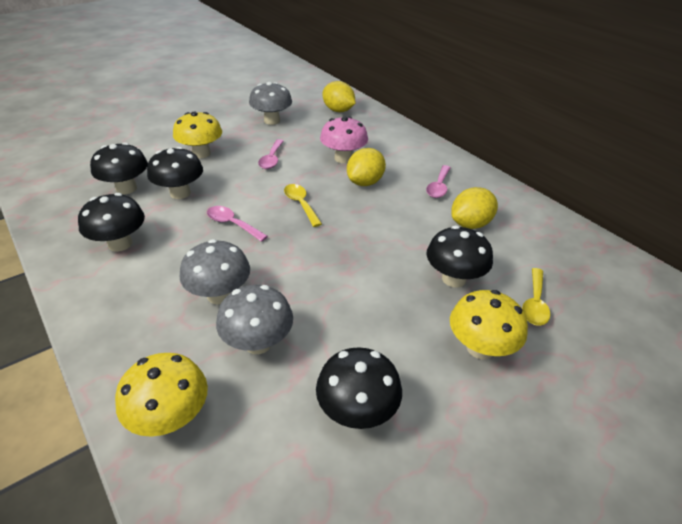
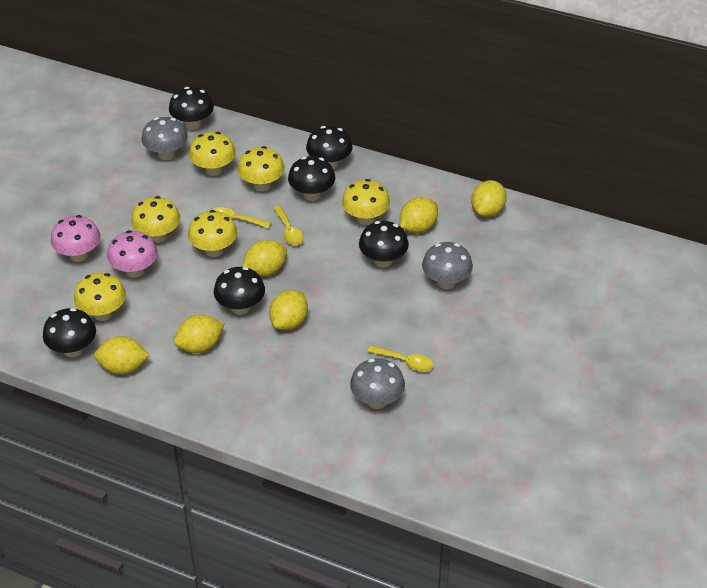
black mushroom: 5 -> 6
pink mushroom: 1 -> 2
pink spoon: 3 -> 0
yellow lemon: 3 -> 6
yellow mushroom: 3 -> 6
yellow spoon: 2 -> 3

